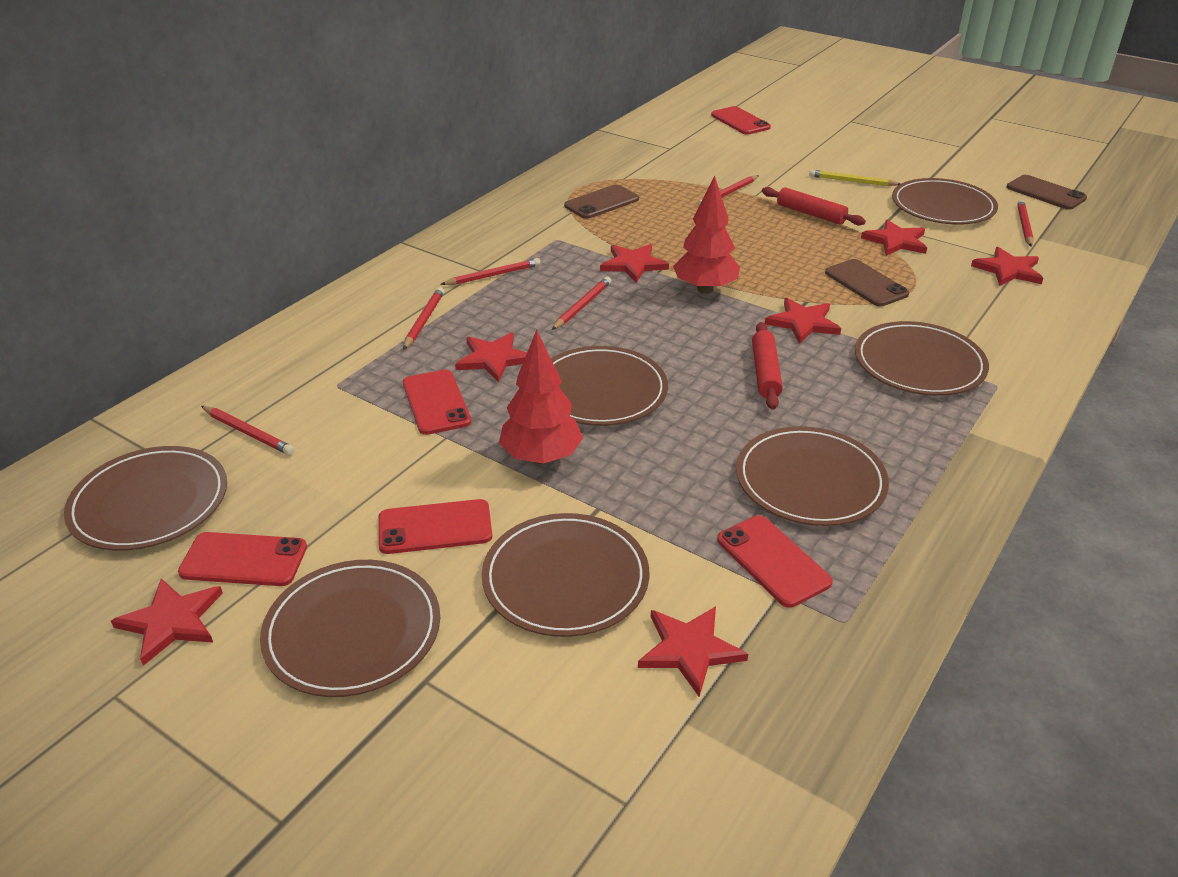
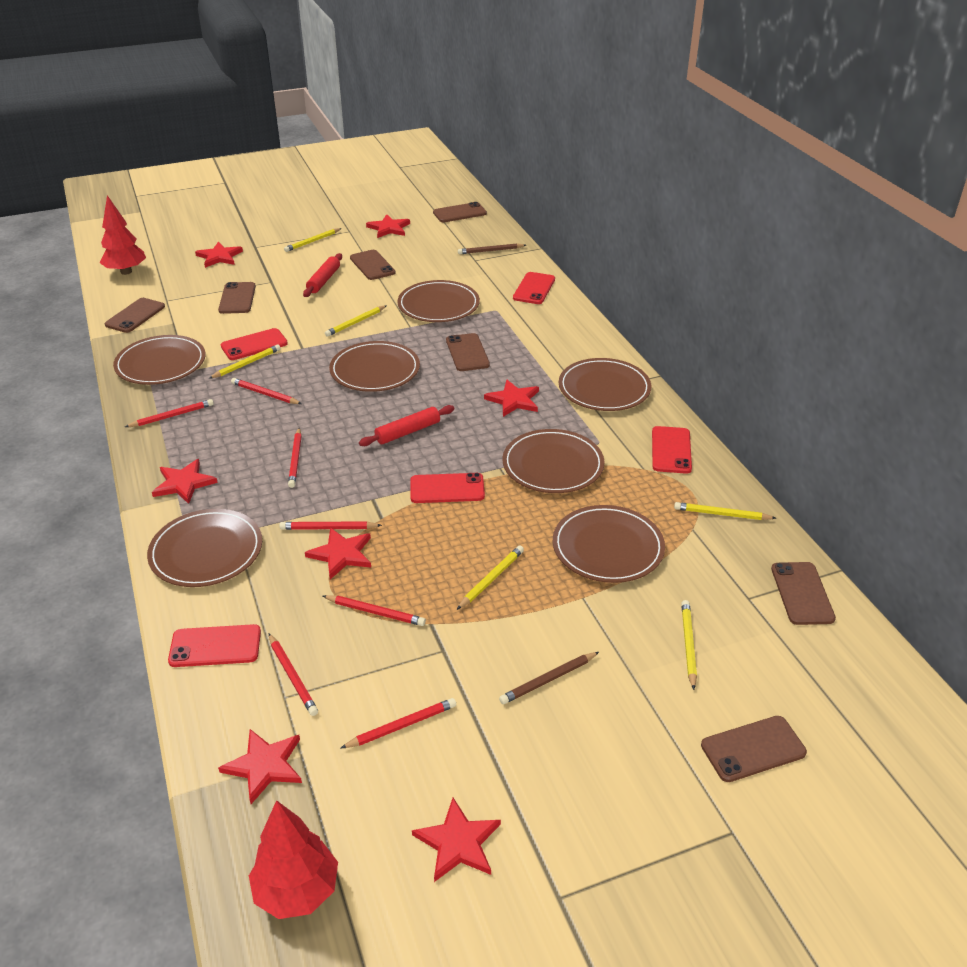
brown pencil: 0 -> 2
brown phone: 3 -> 7
red pencil: 6 -> 7
yellow pencil: 1 -> 6

